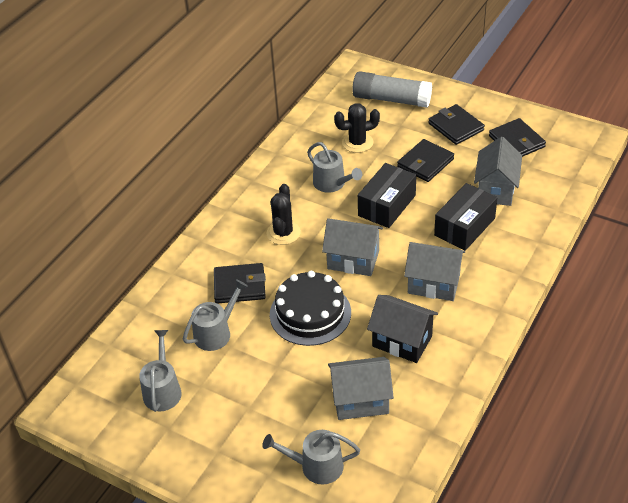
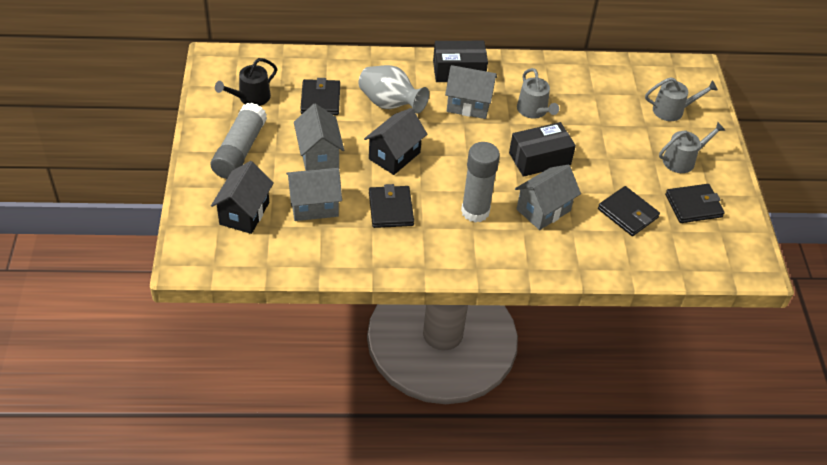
black cactus: 2 -> 0
black cake: 1 -> 0
black house: 1 -> 2
black watering can: 0 -> 1
grey glue stick: 1 -> 2
grey vase: 0 -> 1
grey watering can: 4 -> 3

